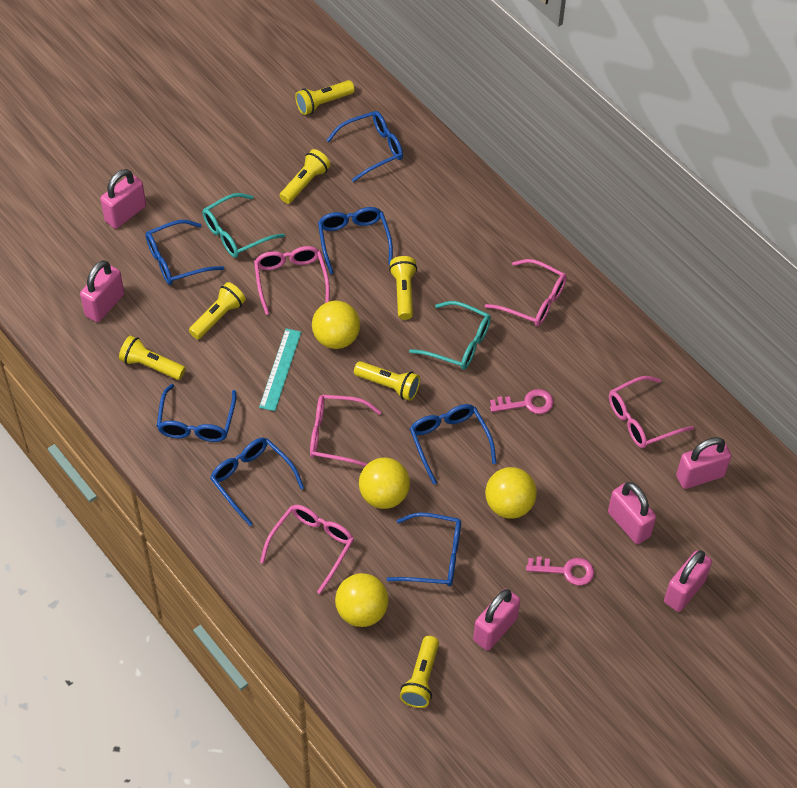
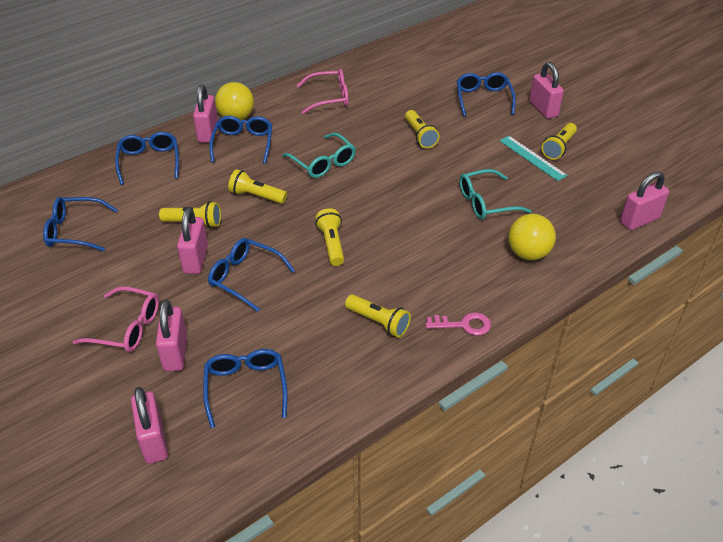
blue glasses: 7 -> 6
pink glasses: 5 -> 2
pink key: 2 -> 1
yellow ball: 4 -> 2
yellow flashlight: 7 -> 6

